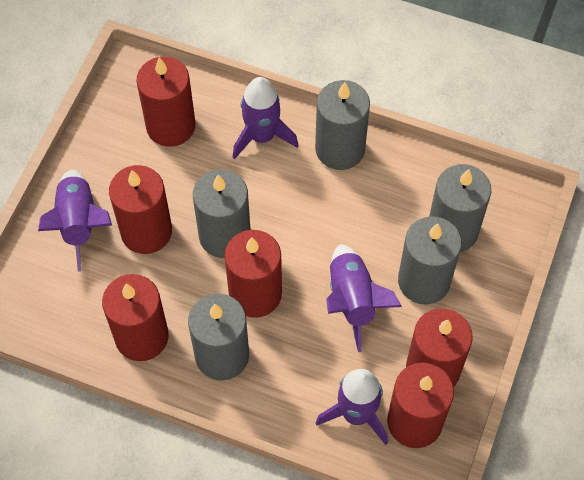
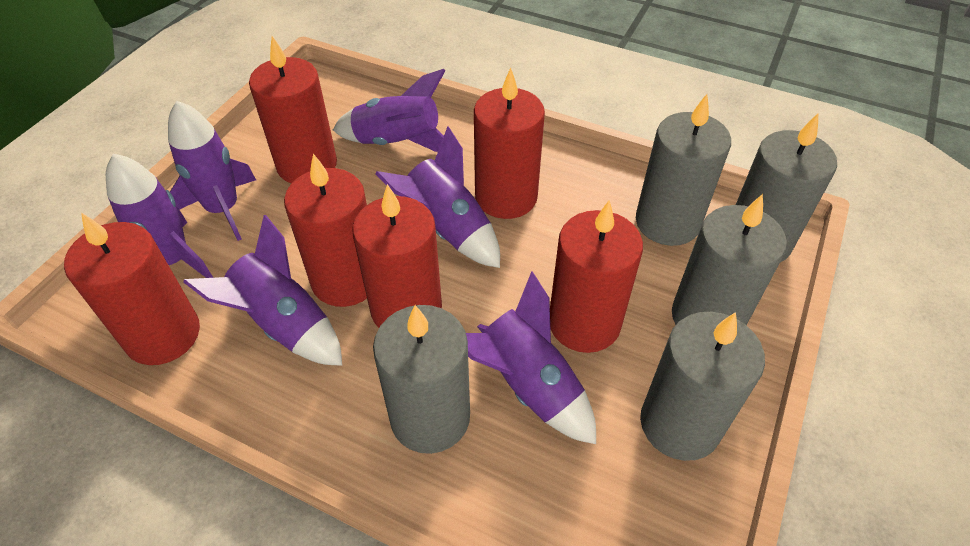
purple rocket: 4 -> 6

